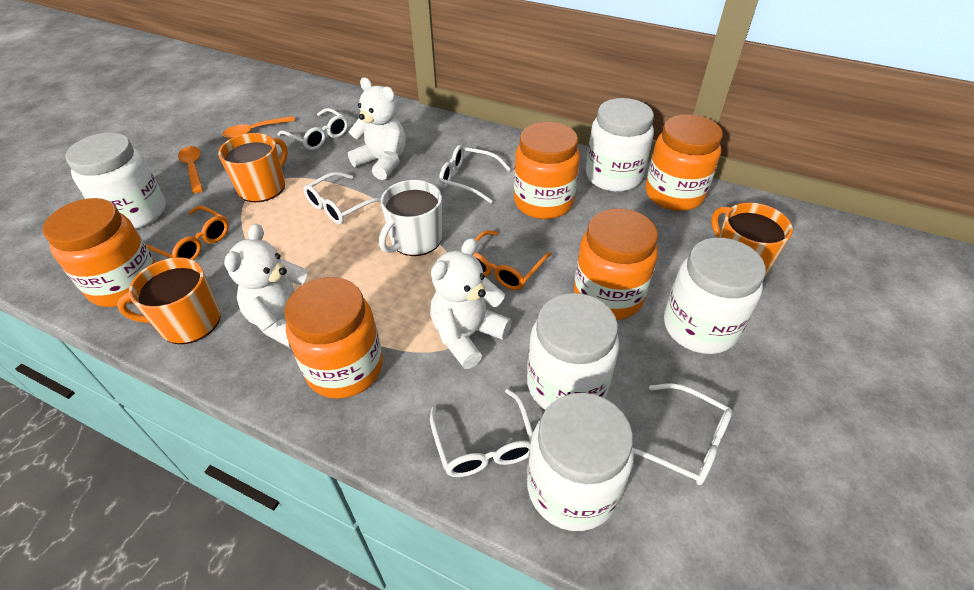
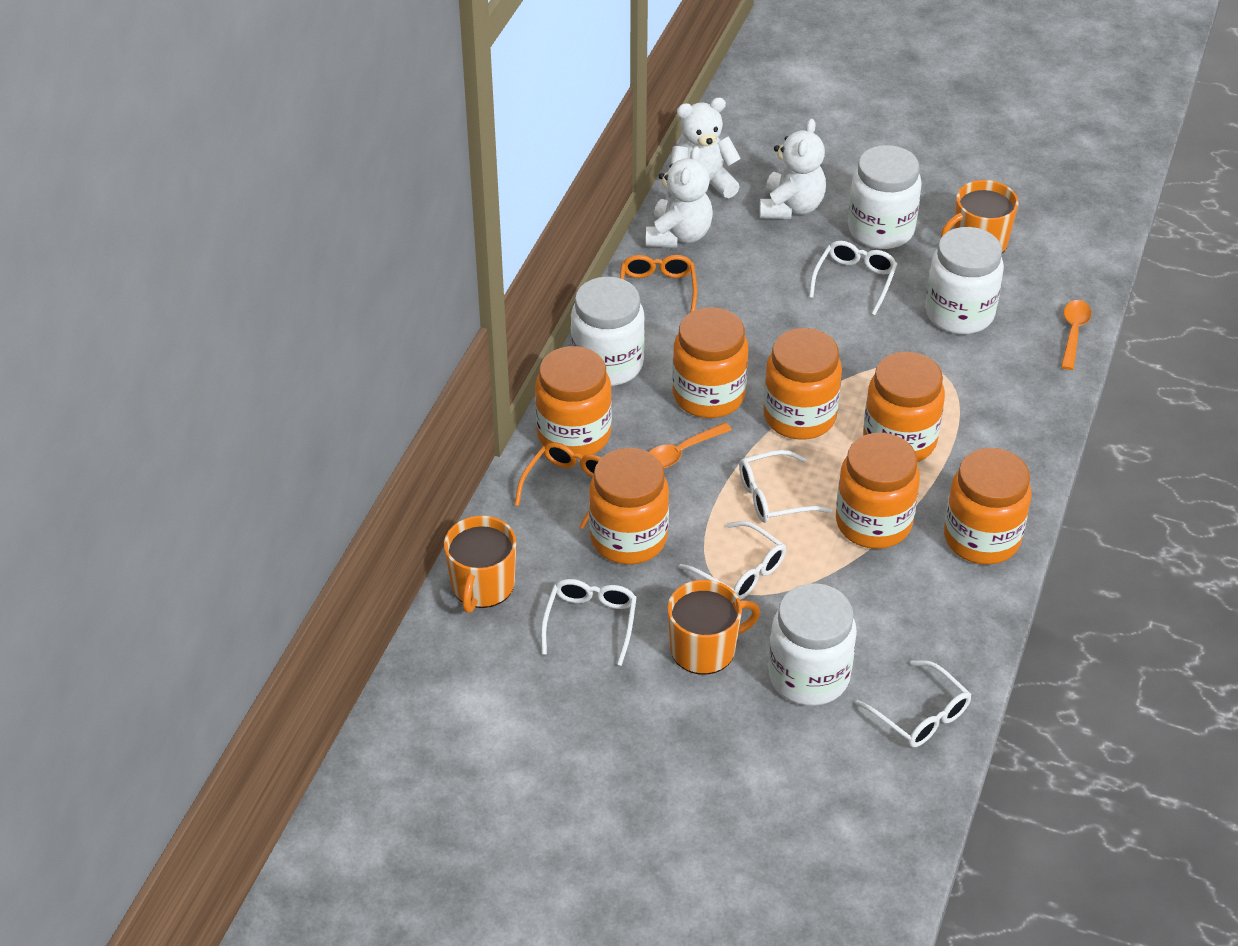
orange jar: 5 -> 7
white jar: 5 -> 4
white mug: 1 -> 0

